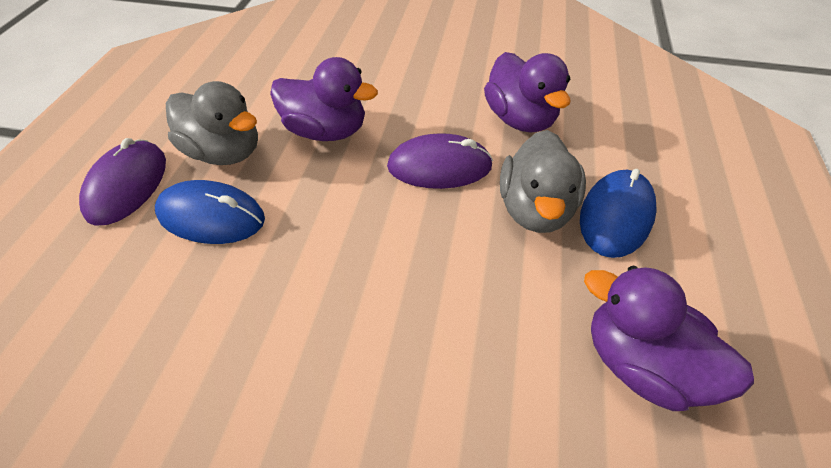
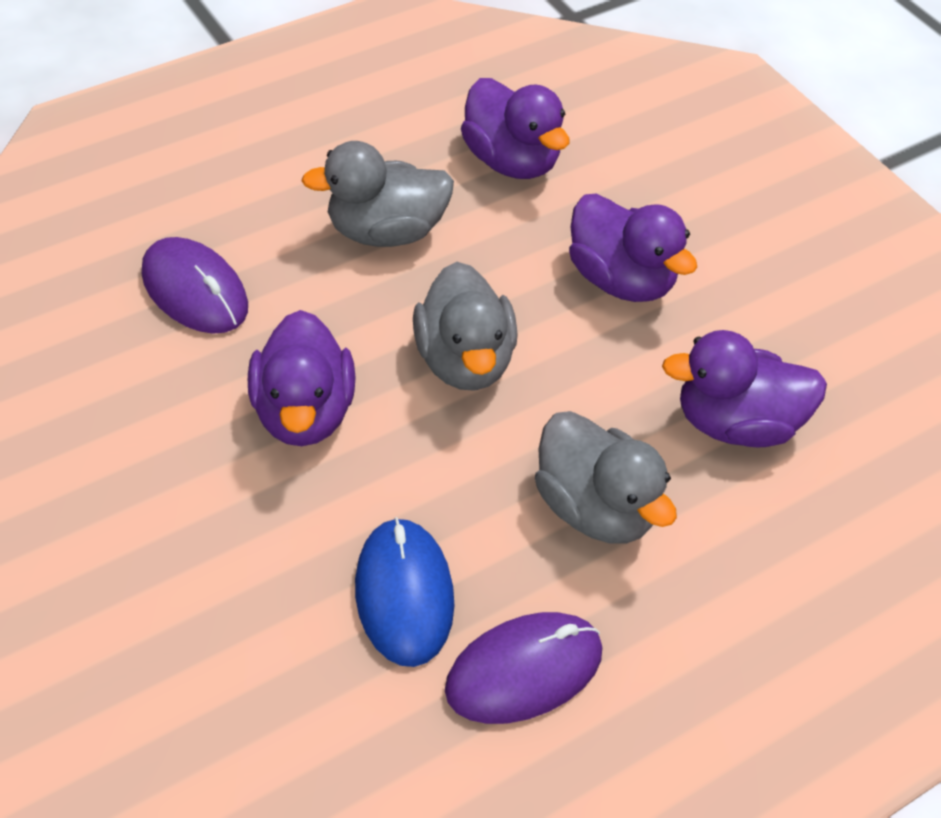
blue mouse: 2 -> 1
grey duck: 2 -> 3
purple duck: 3 -> 4

